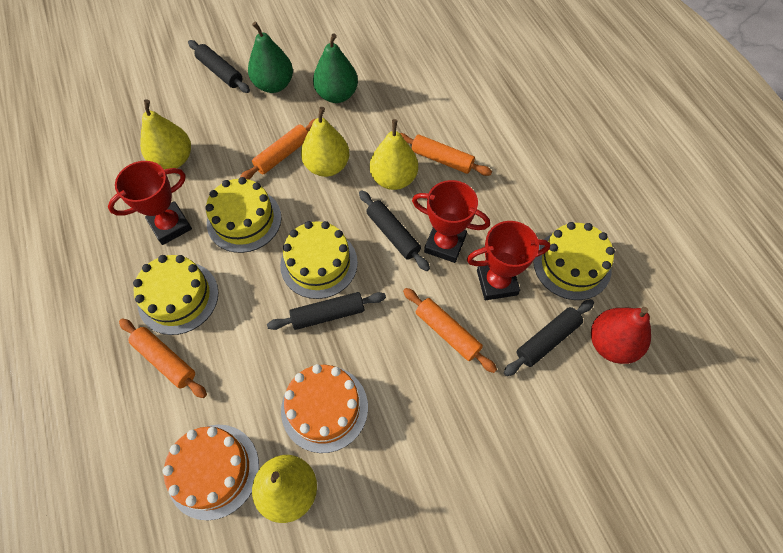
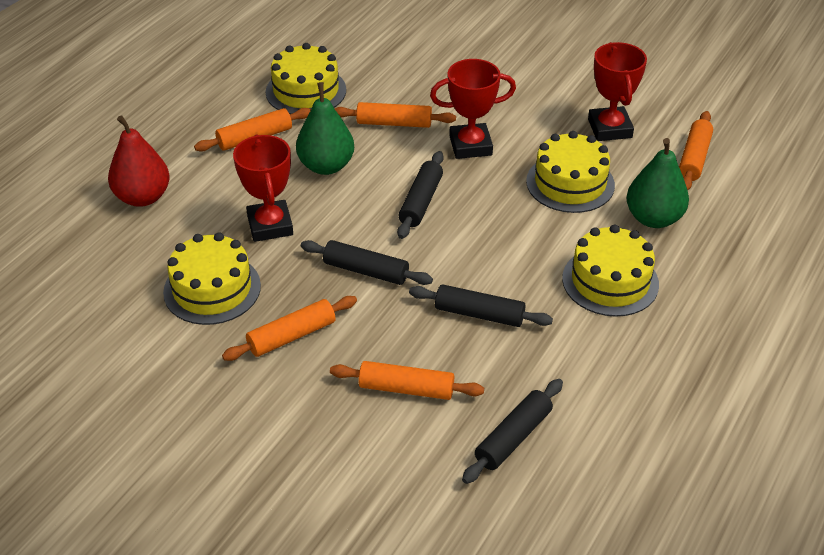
orange cake: 2 -> 0
orange rolling pin: 4 -> 5
yellow pear: 4 -> 0

